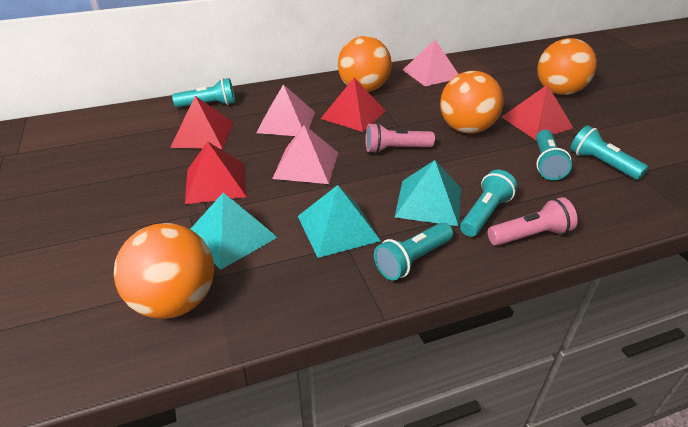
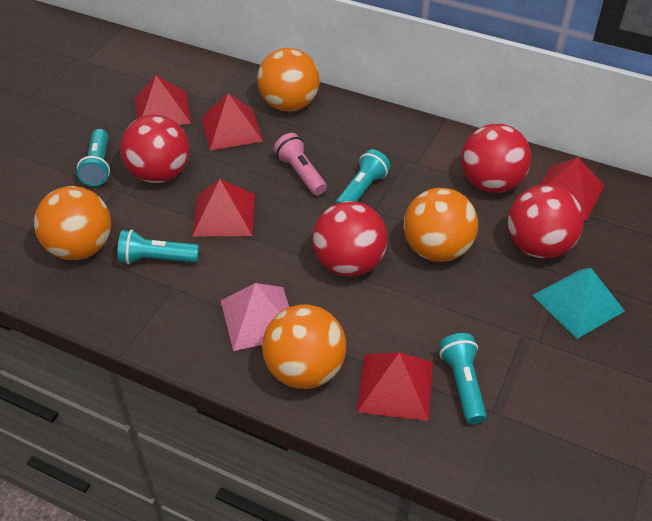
pink flashlight: 2 -> 1
pink pyramid: 3 -> 1
red ball: 0 -> 4
red pyramid: 4 -> 5
turquoise flashlight: 5 -> 4
turquoise pyramid: 3 -> 1

